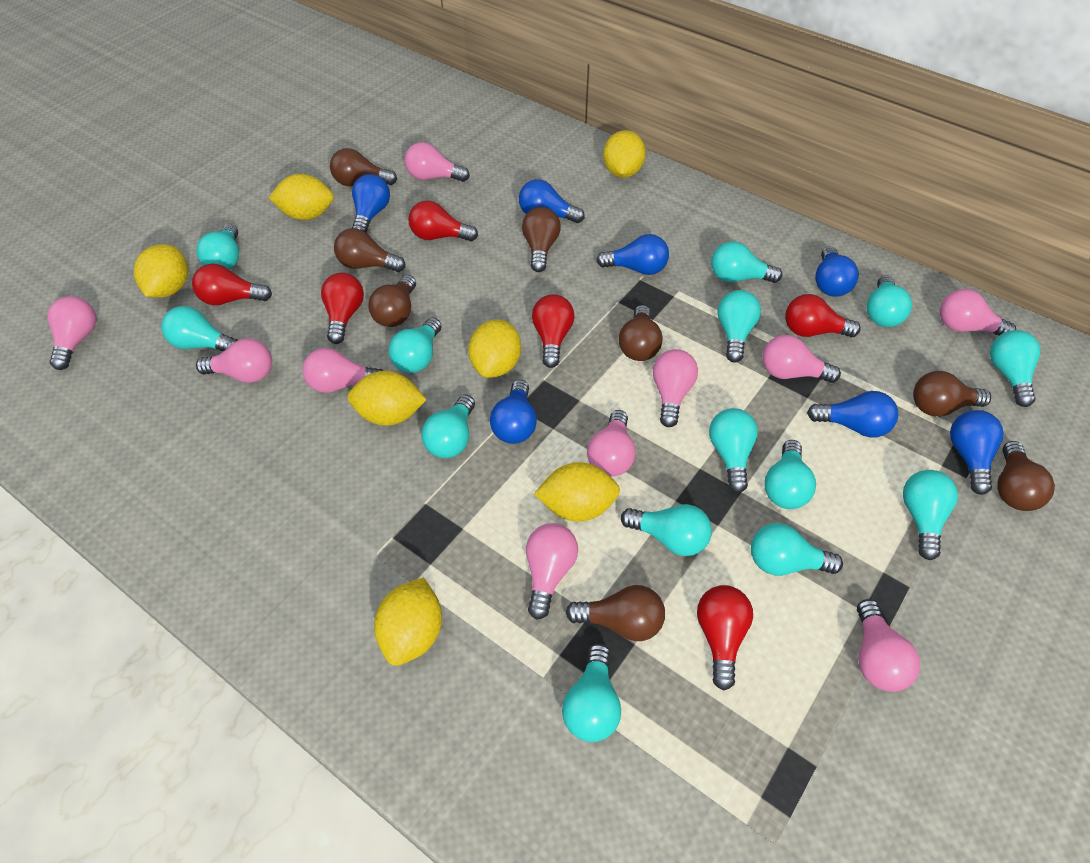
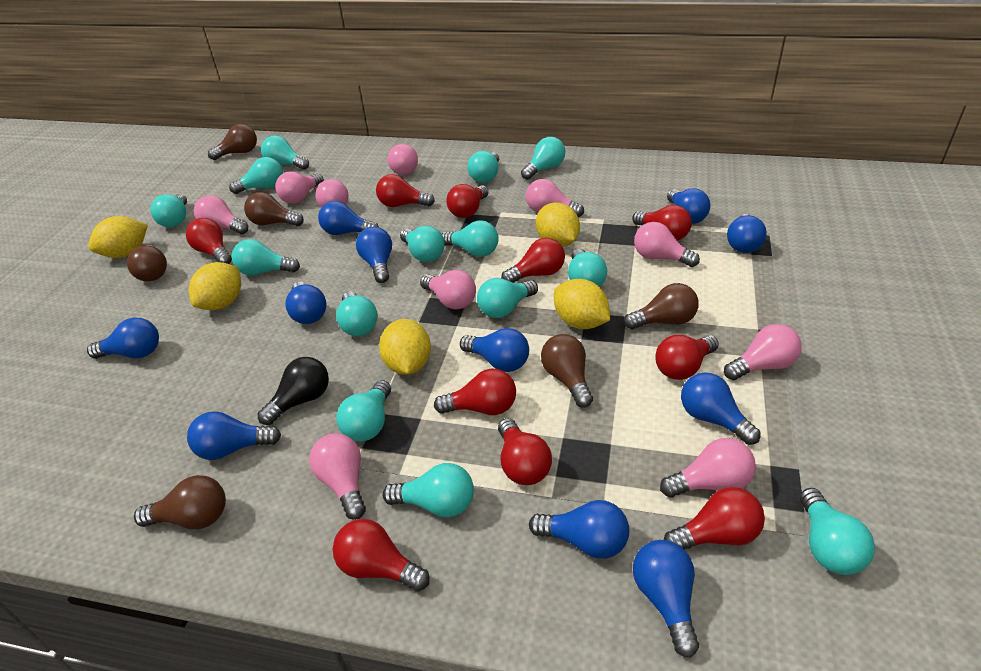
black light bulb: 0 -> 1
blue light bulb: 7 -> 11
brown light bulb: 8 -> 6
red light bulb: 6 -> 10
yellow lemon: 7 -> 5

